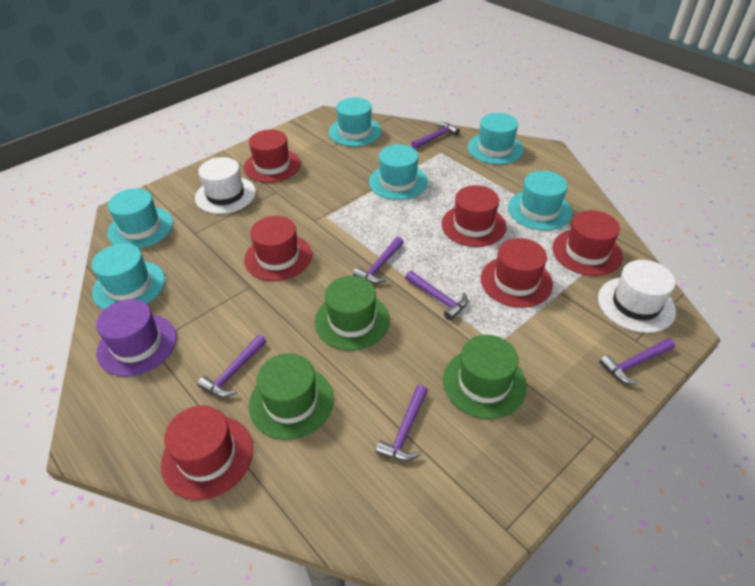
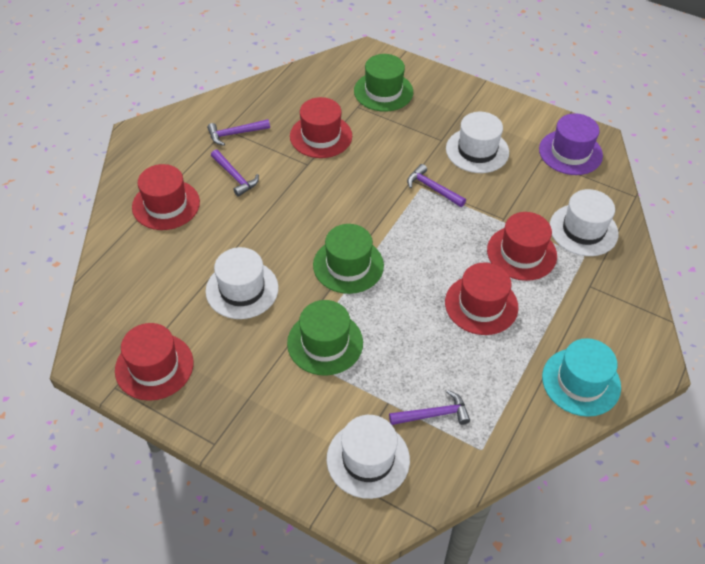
purple hammer: 6 -> 4
red hat: 6 -> 5
turquoise hat: 6 -> 1
white hat: 2 -> 4

